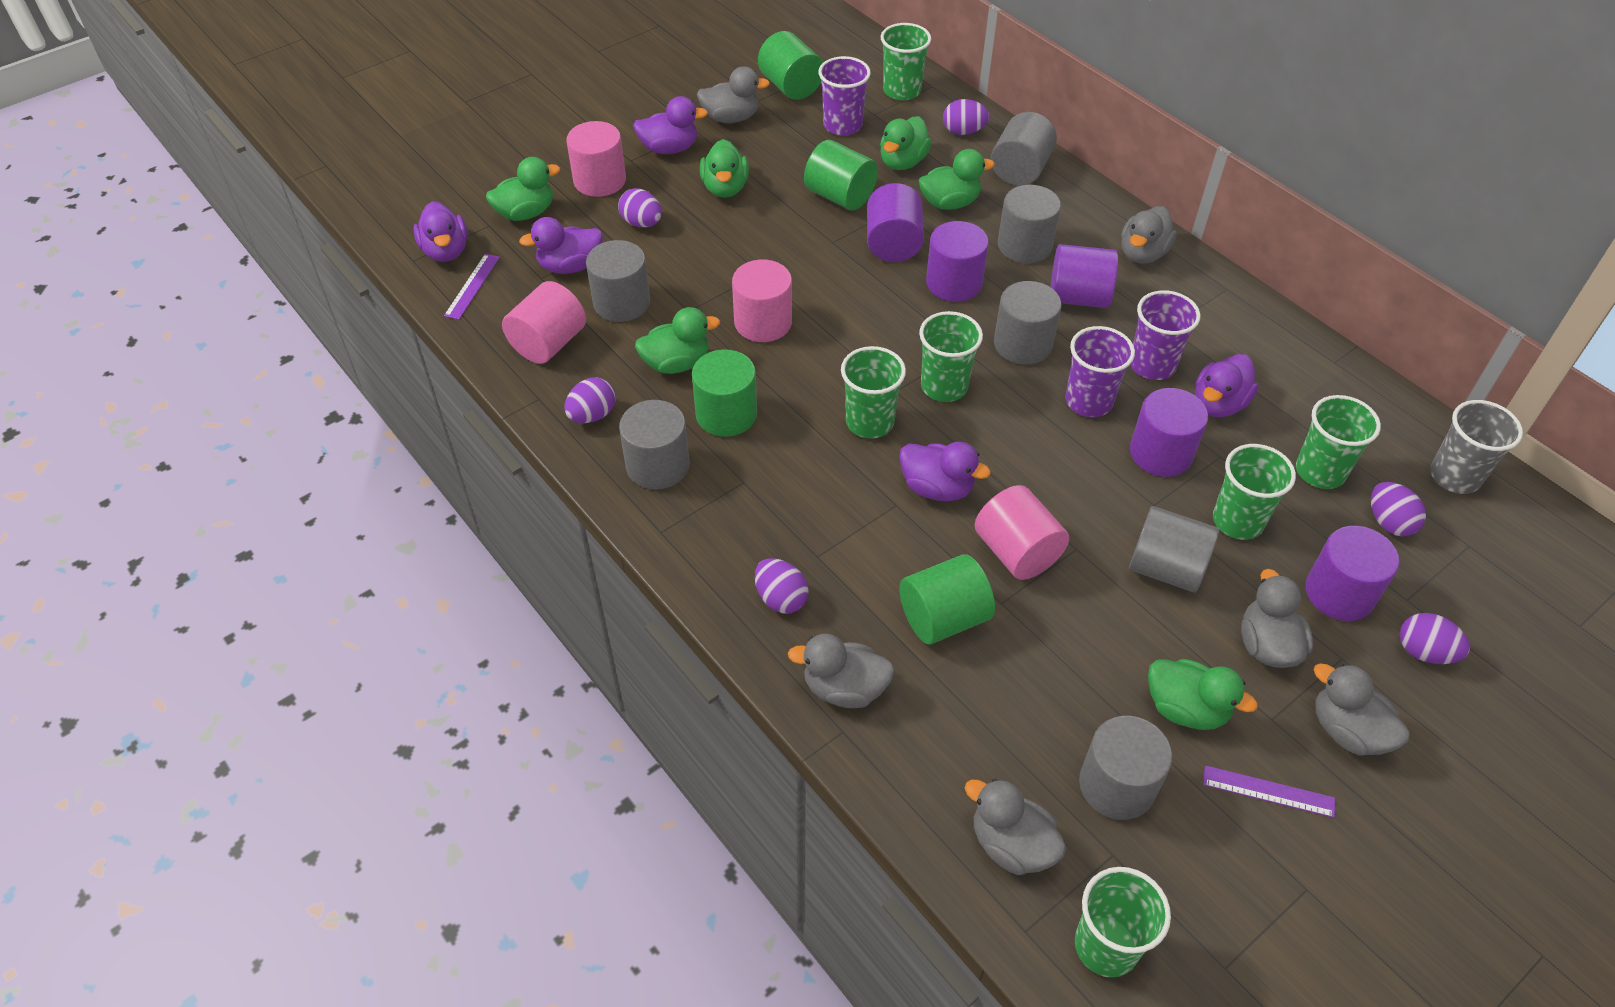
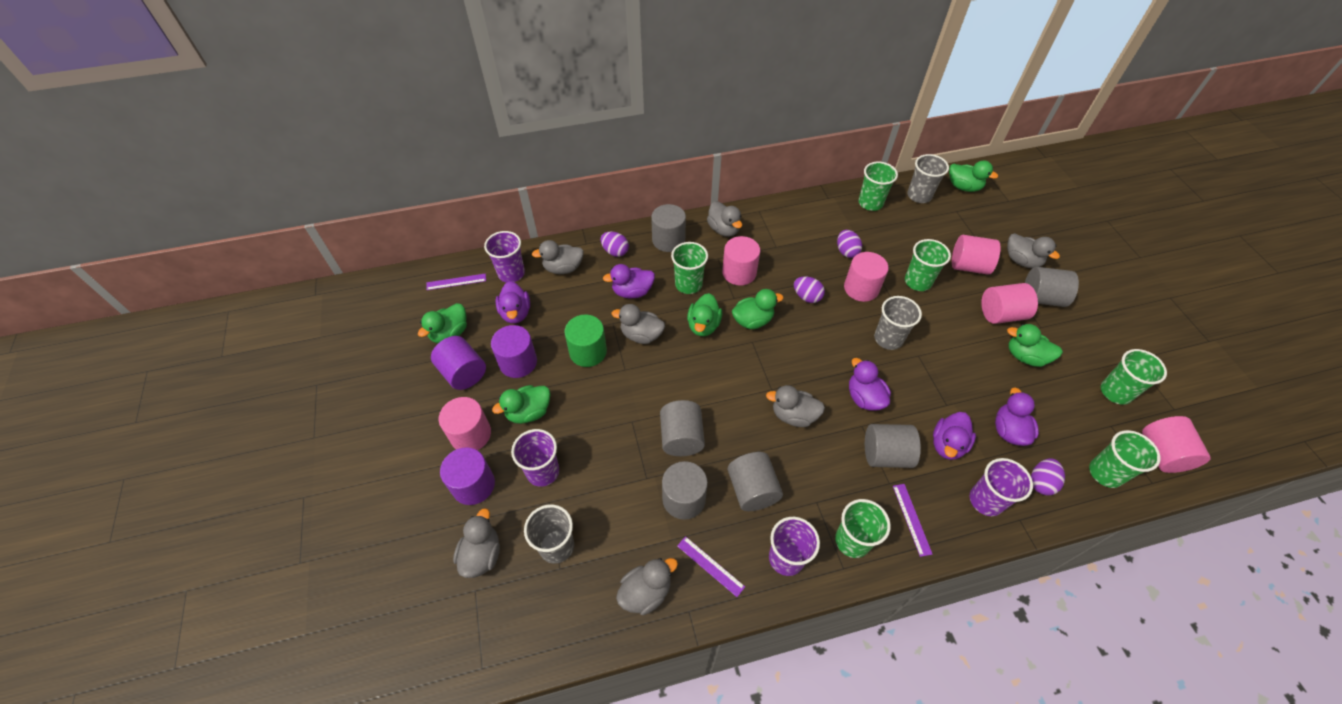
green cylinder: 4 -> 1
grey cup: 1 -> 3
grey cylinder: 7 -> 6
grey duck: 6 -> 7
pink cylinder: 4 -> 6
purple cup: 3 -> 4
purple cylinder: 5 -> 3
purple egg: 6 -> 4
purple ruler: 2 -> 3

